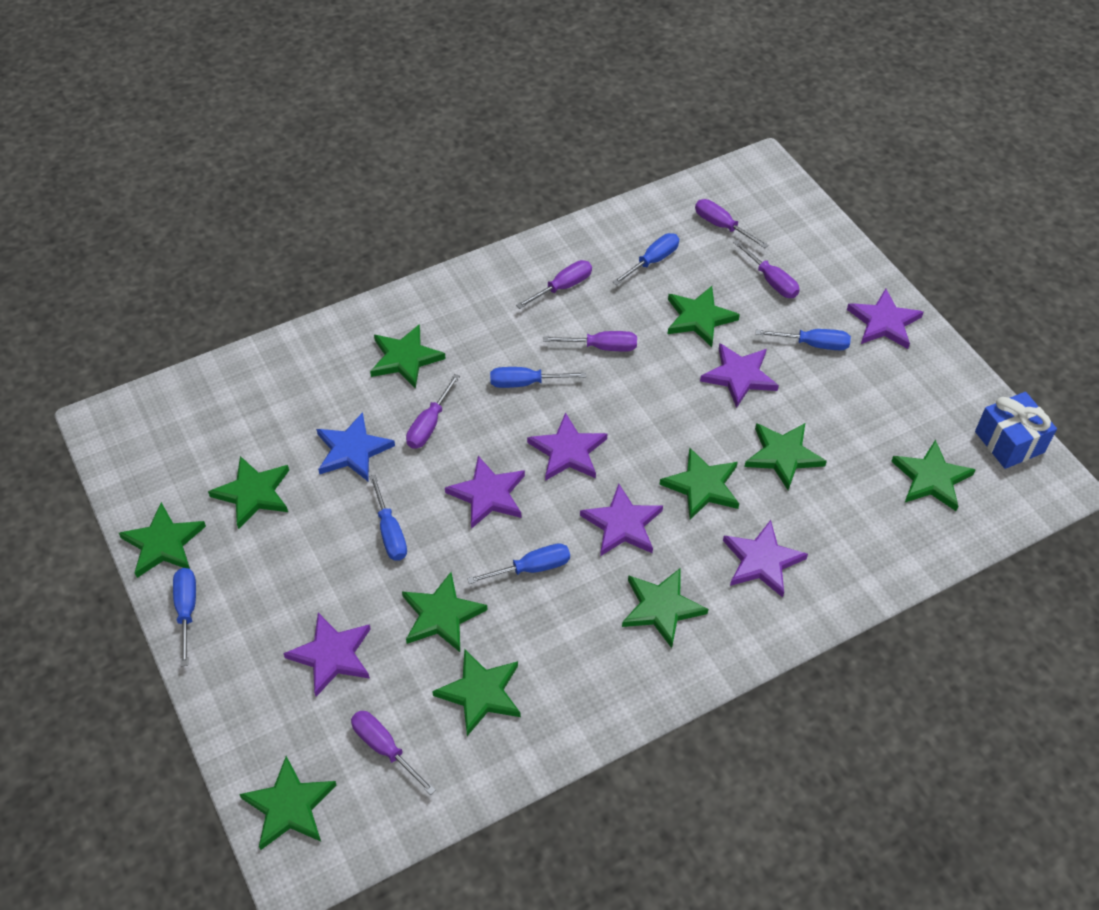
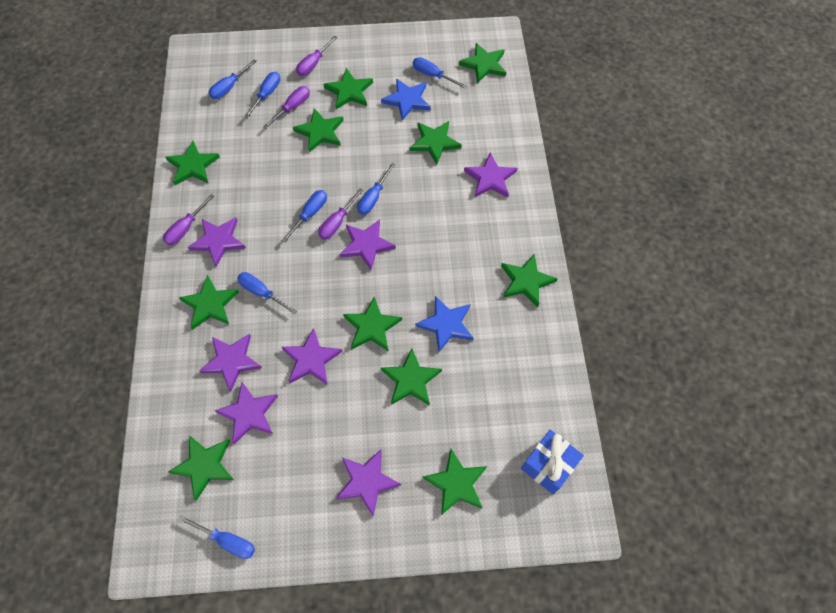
blue screwdriver: 6 -> 7
blue star: 1 -> 2
purple screwdriver: 6 -> 4

